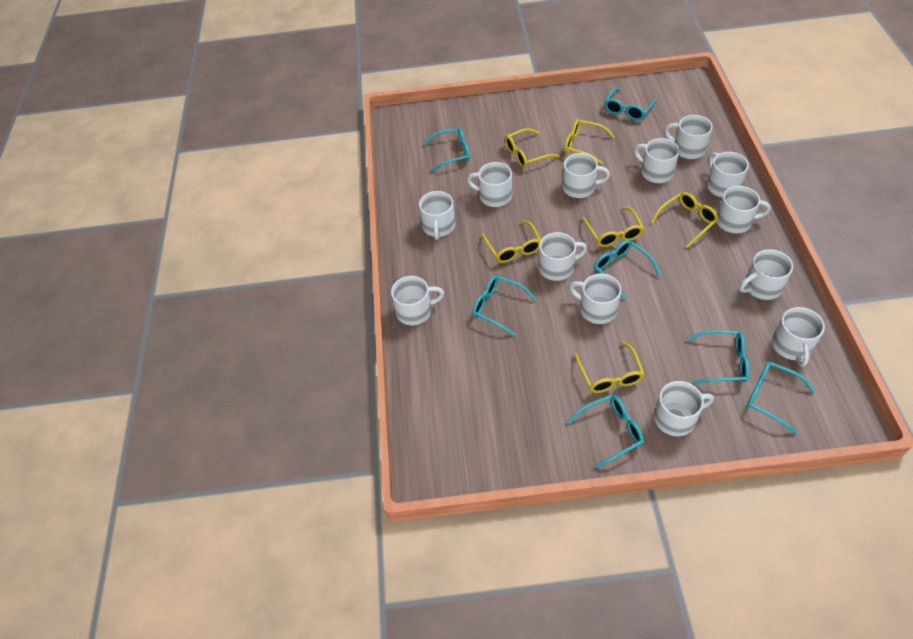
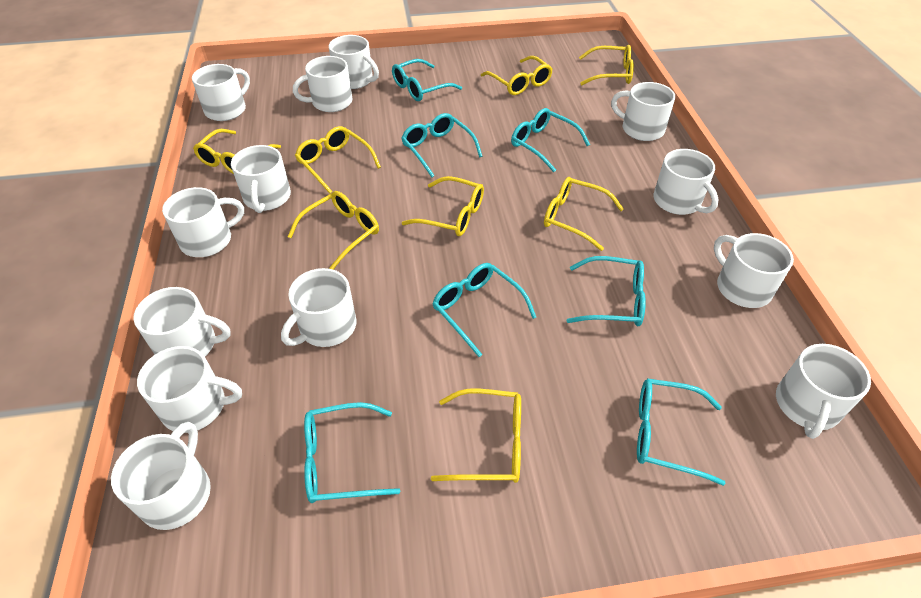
yellow glasses: 6 -> 8

